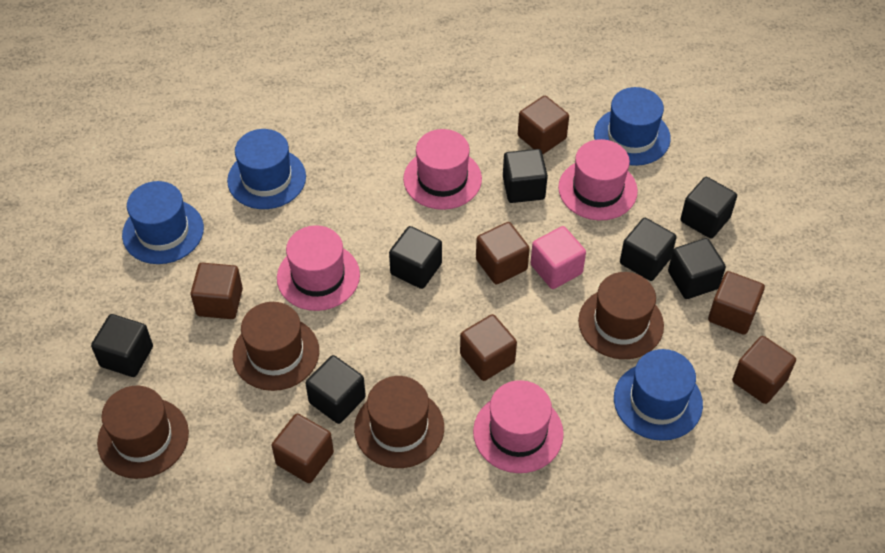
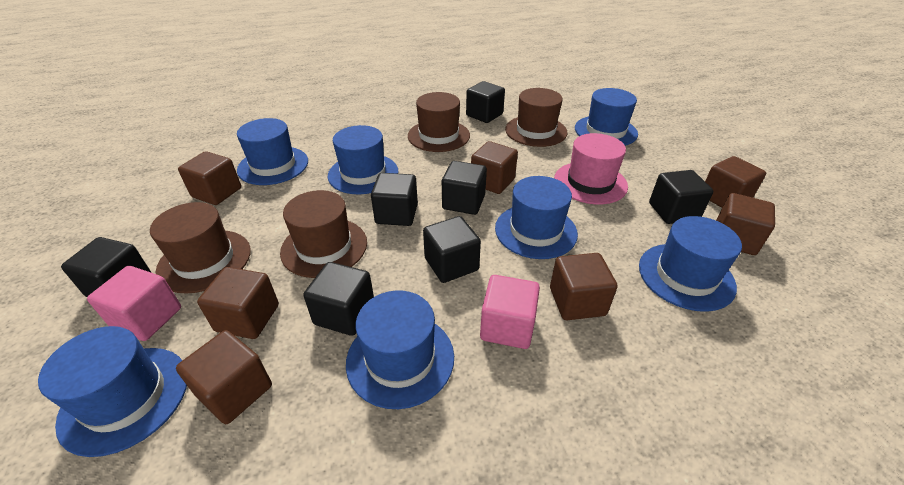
blue hat: 4 -> 7
pink cube: 1 -> 2
pink hat: 4 -> 1

